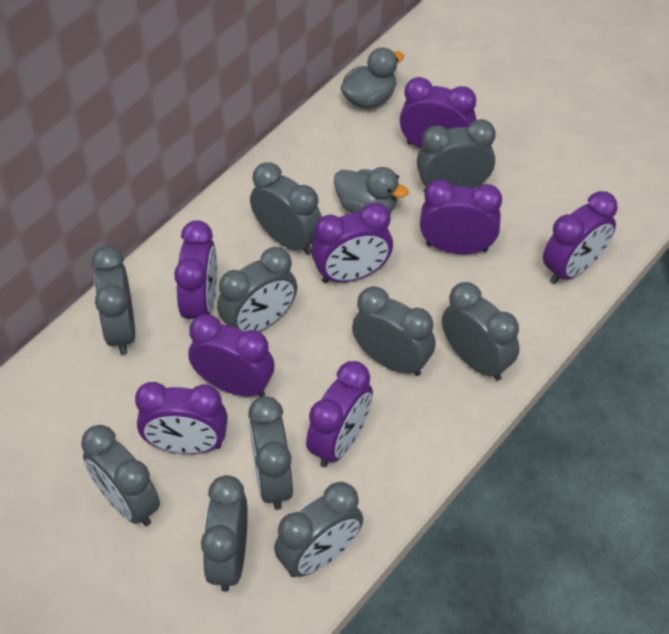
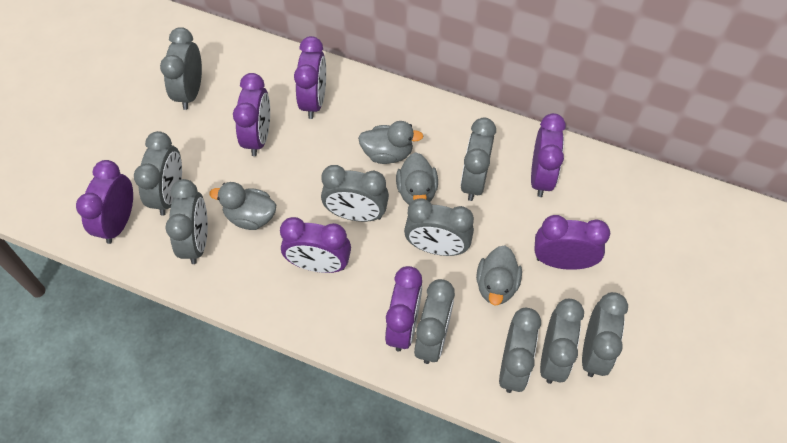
grey duck: 2 -> 4
purple clock: 8 -> 7

